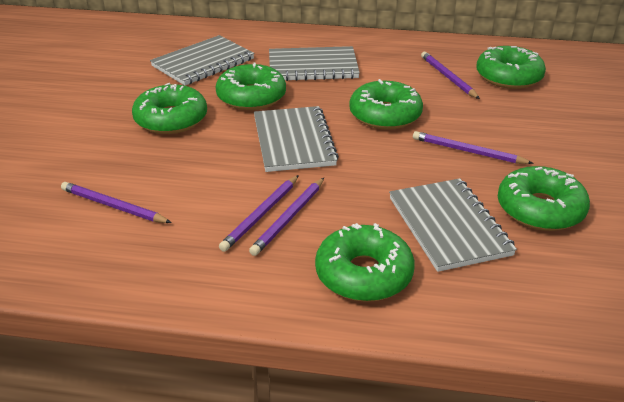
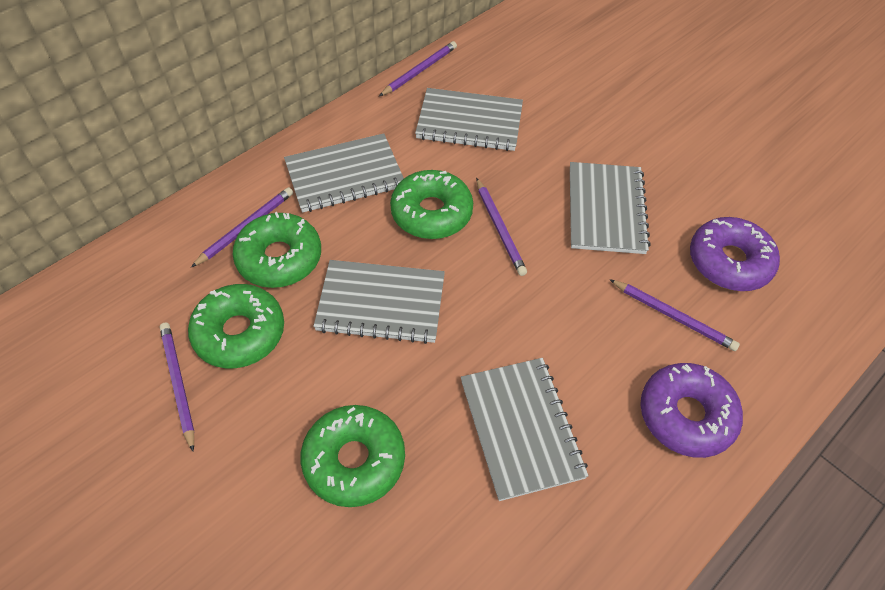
green donut: 6 -> 4
grey notebook: 4 -> 5
purple donut: 0 -> 2

